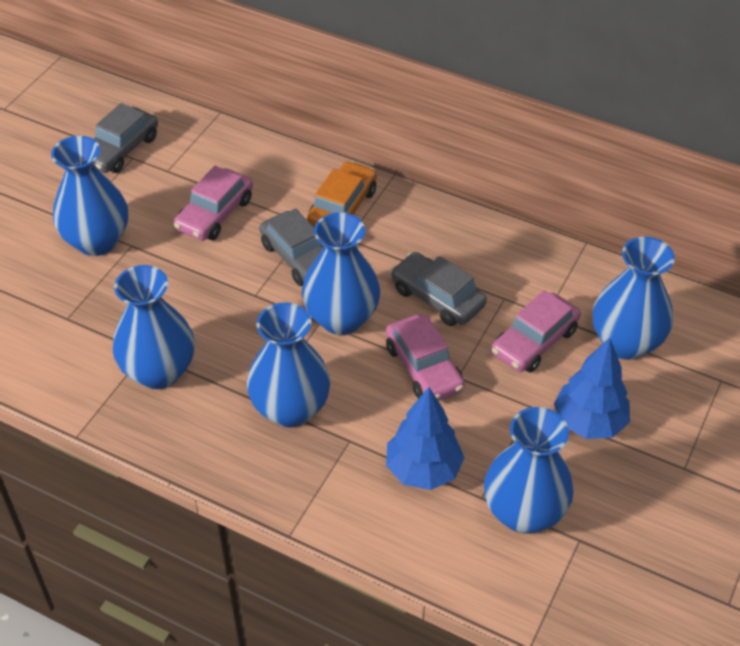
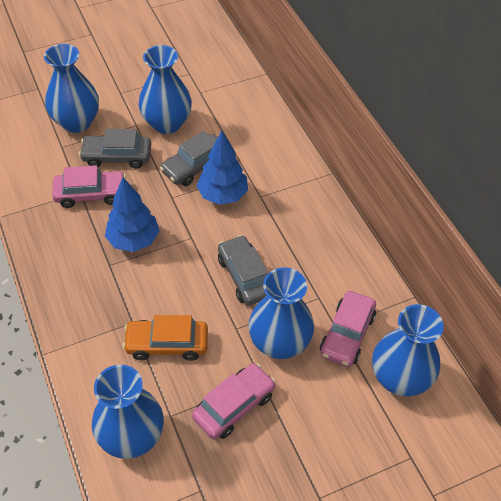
blue vase: 6 -> 5

